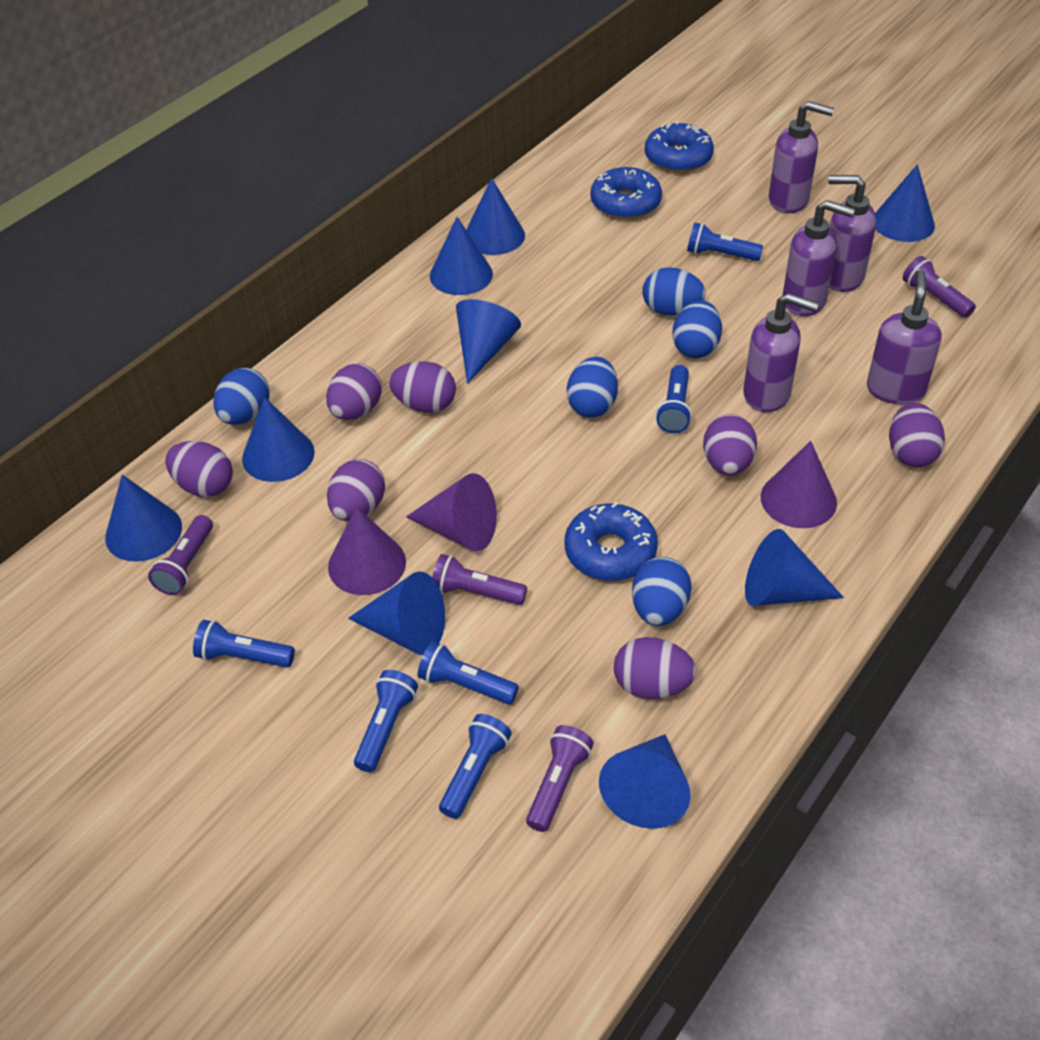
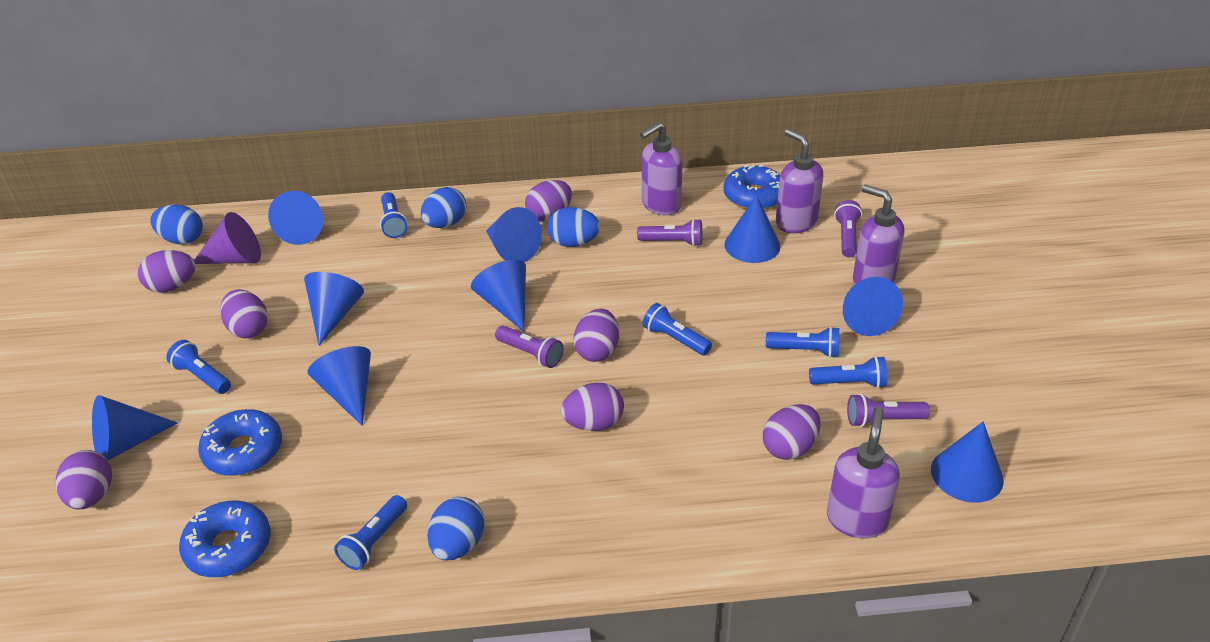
blue egg: 5 -> 4
purple cone: 3 -> 1
purple soap dispenser: 5 -> 4

